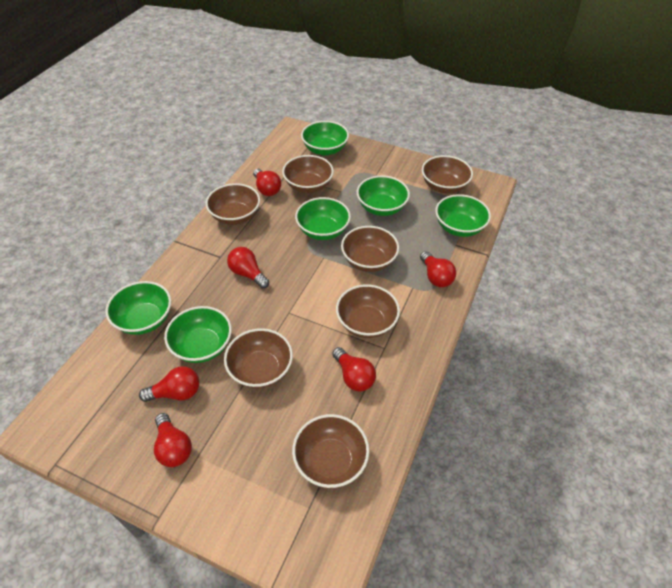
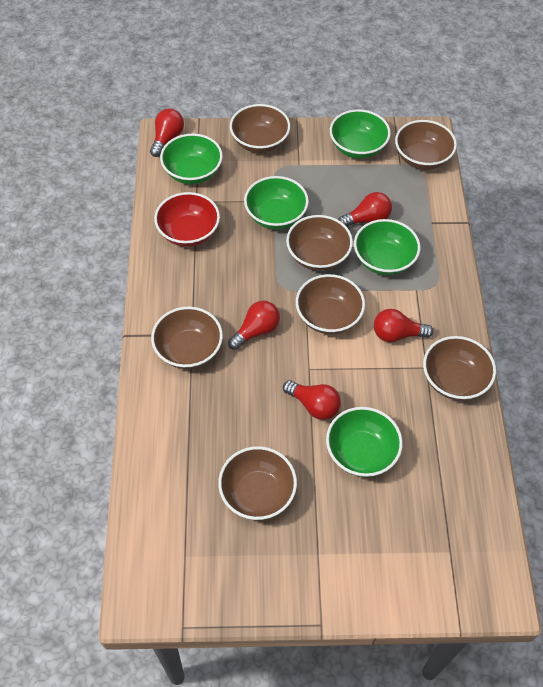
green bowl: 6 -> 5
red bowl: 0 -> 1
red light bulb: 6 -> 5

